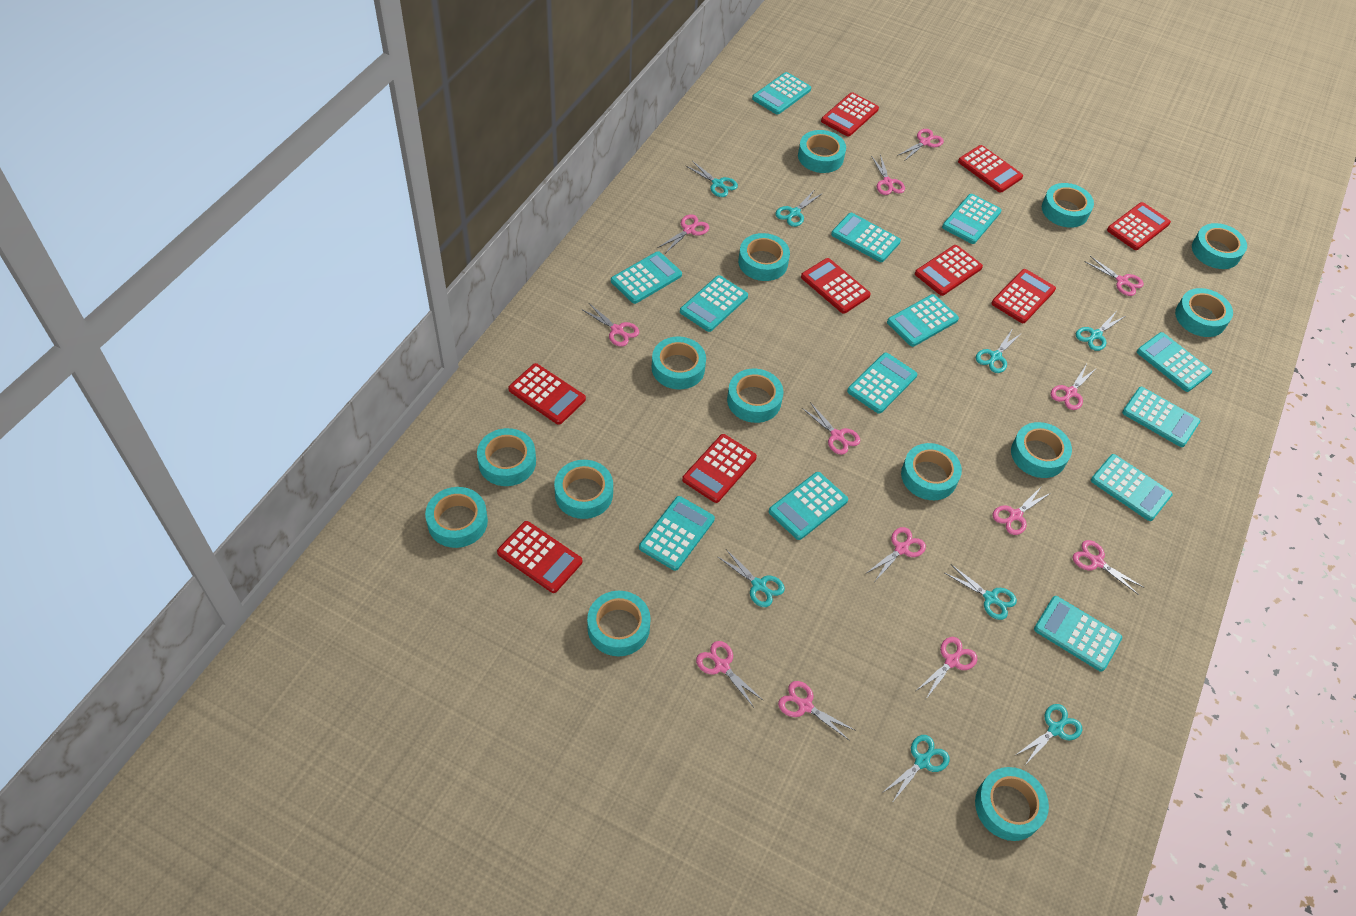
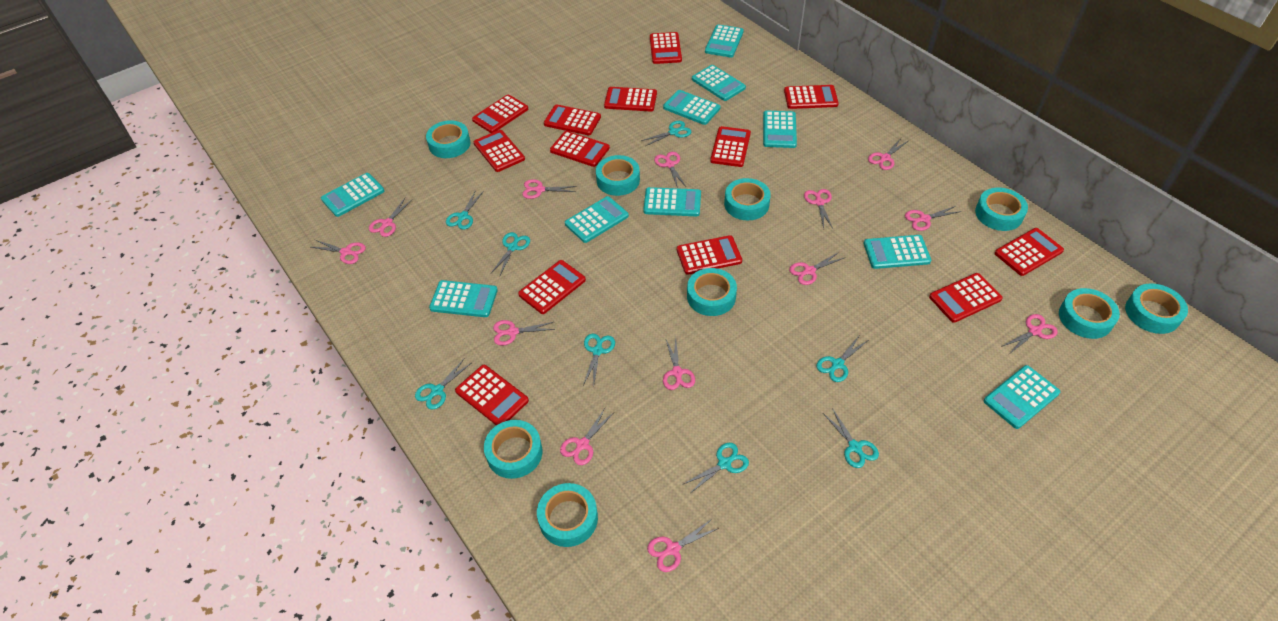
red calculator: 9 -> 13
turquoise calculator: 13 -> 10
turquoise tape: 14 -> 9

